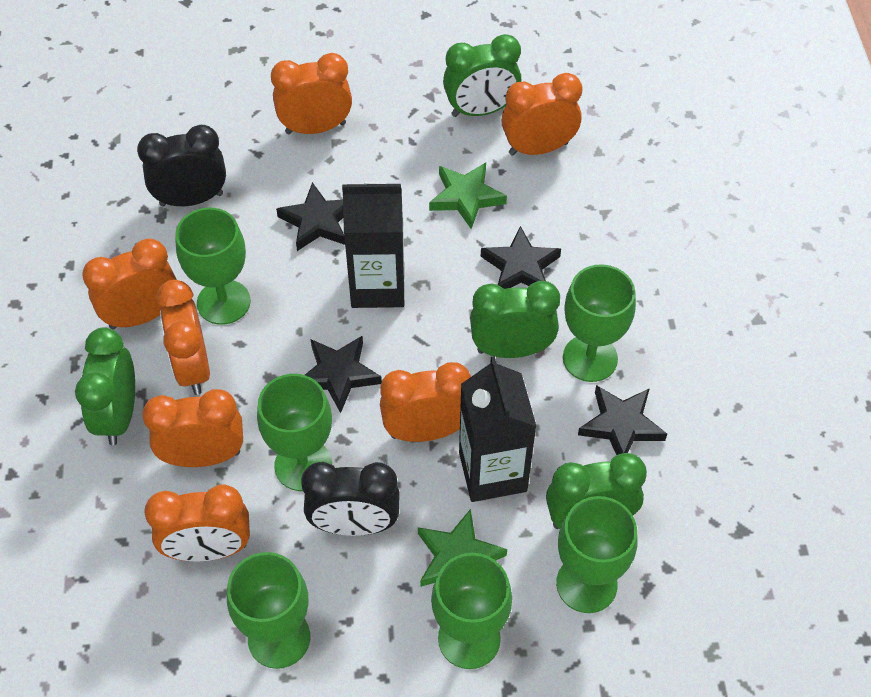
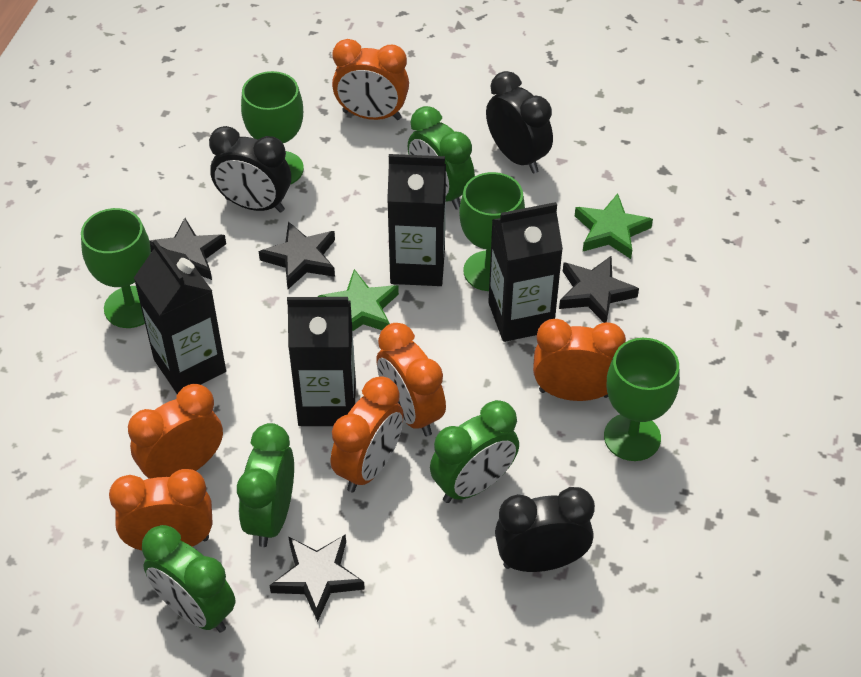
black carton: 2 -> 4
black clock: 2 -> 3
green goblet: 6 -> 4
orange clock: 7 -> 6

